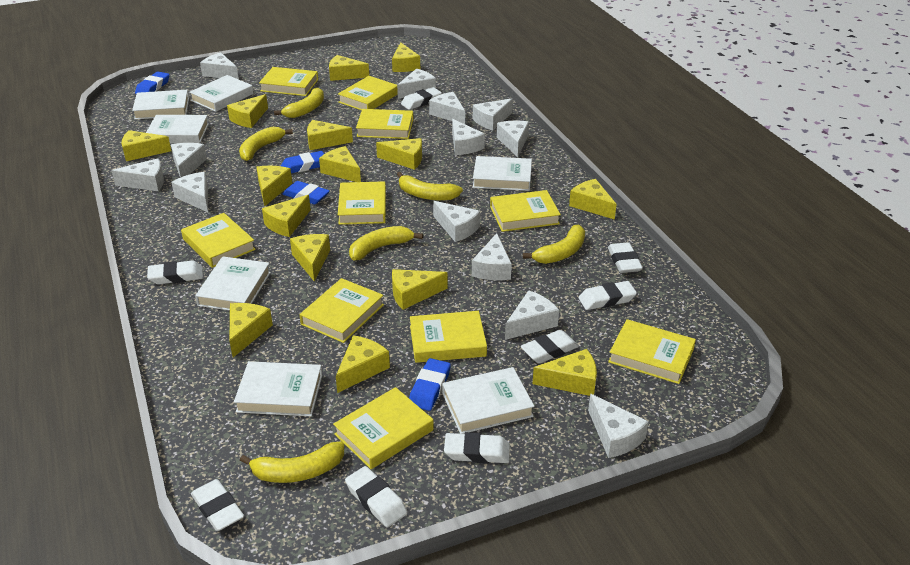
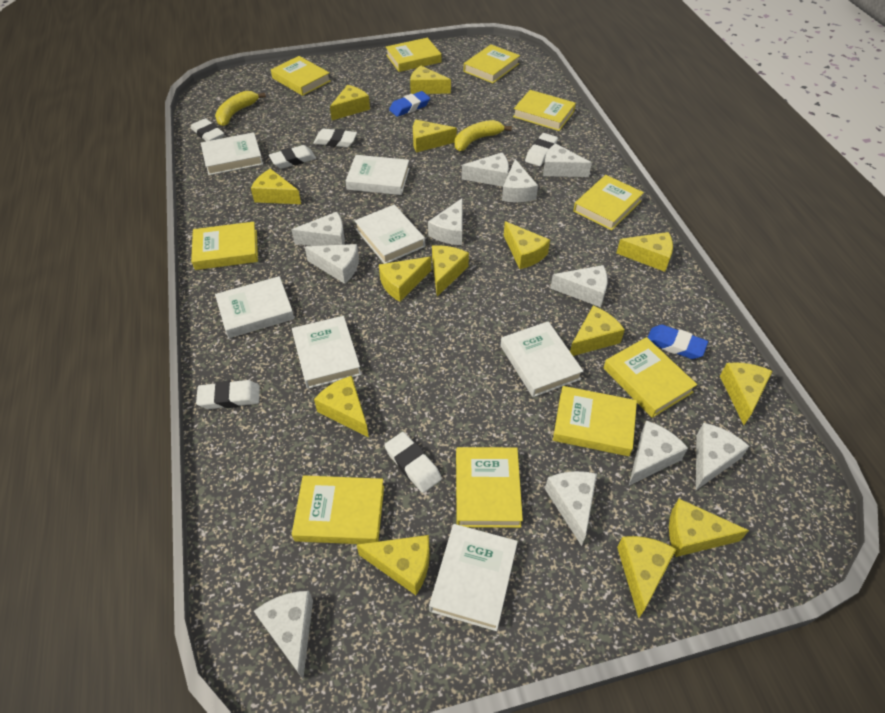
blue eraser: 4 -> 2
white cheese: 13 -> 11
white eraser: 8 -> 6
yellow banana: 6 -> 2
yellow cheese: 15 -> 14

